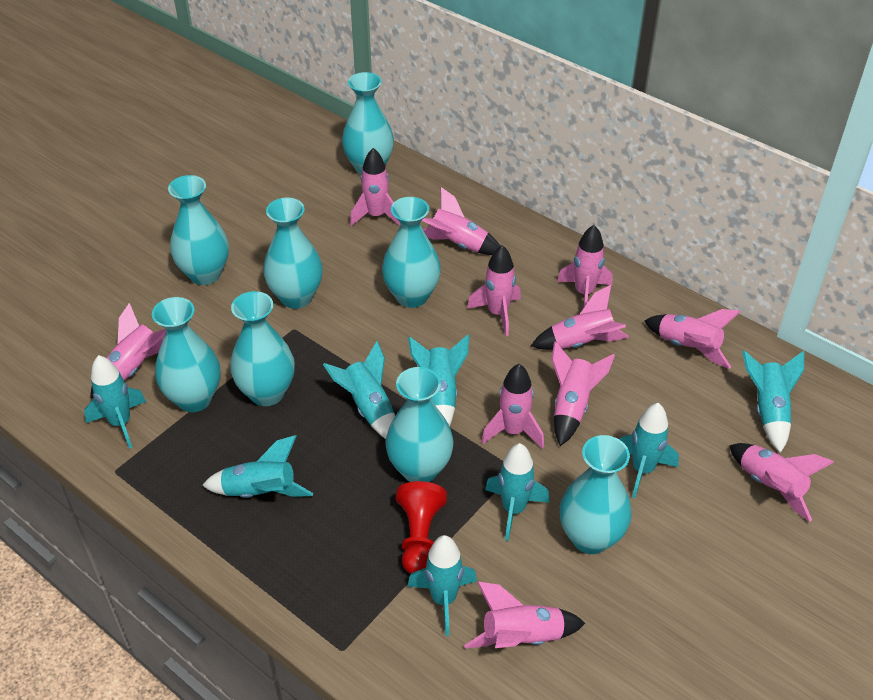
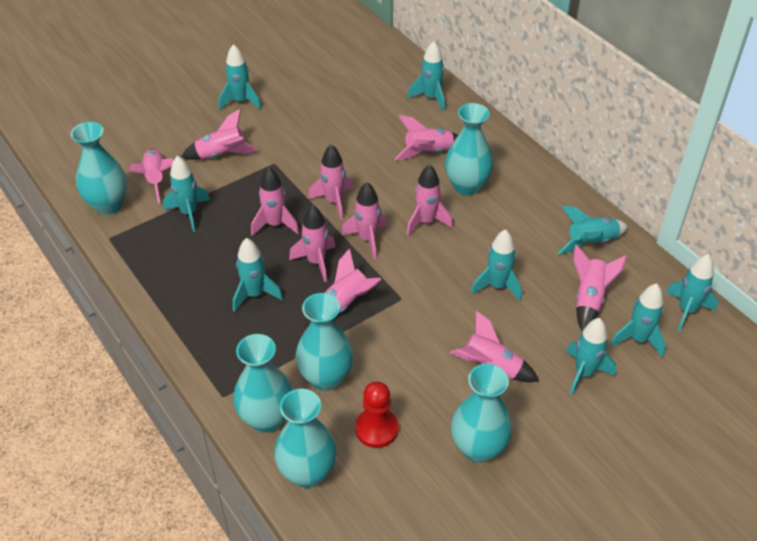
turquoise rocket: 8 -> 9
turquoise vase: 8 -> 6

